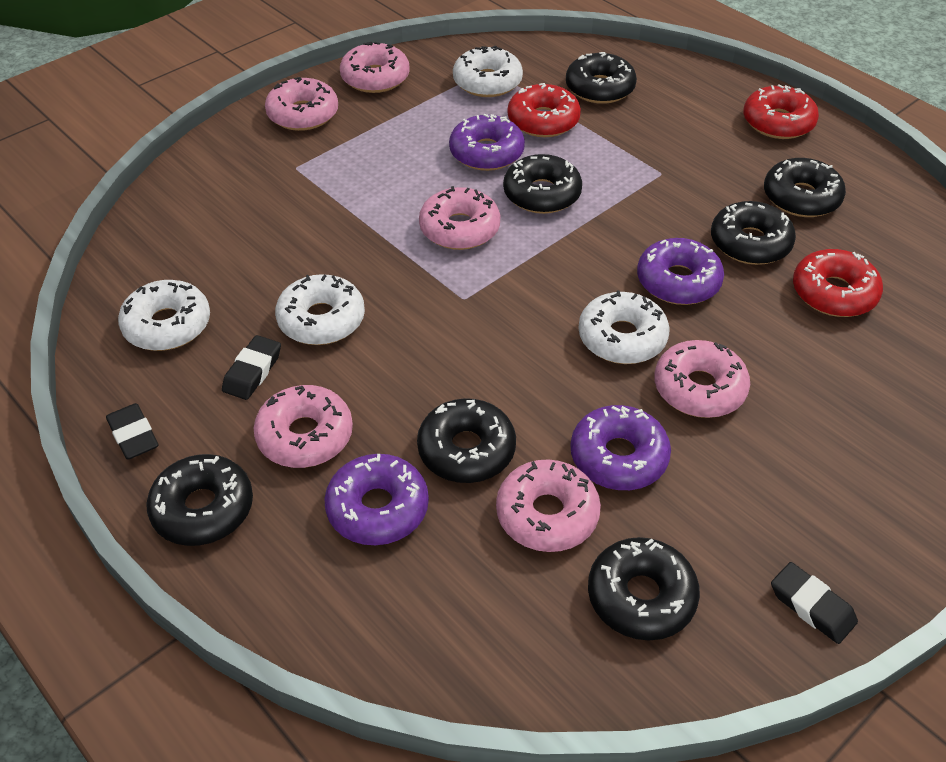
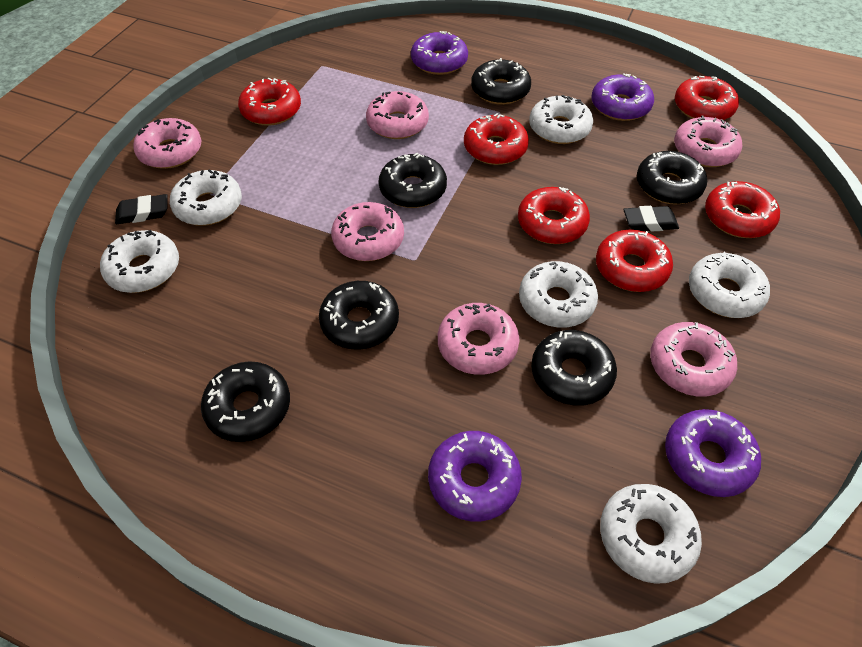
black donut: 7 -> 6
black eraser: 3 -> 2
red donut: 3 -> 6
white donut: 4 -> 6

